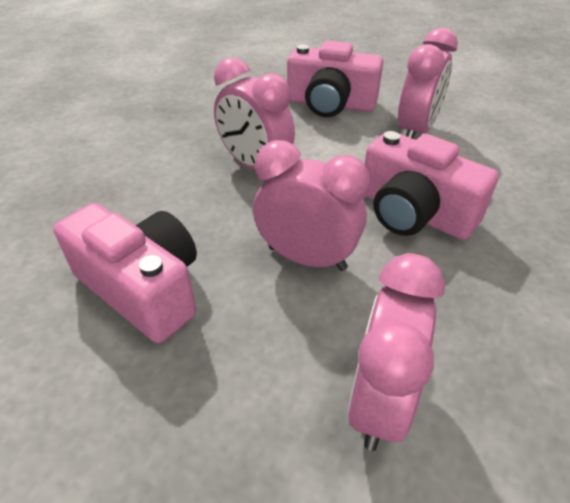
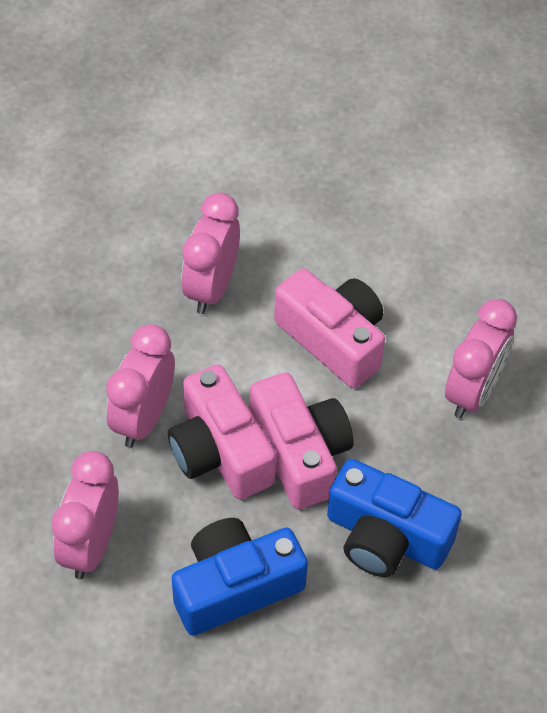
blue camera: 0 -> 2

